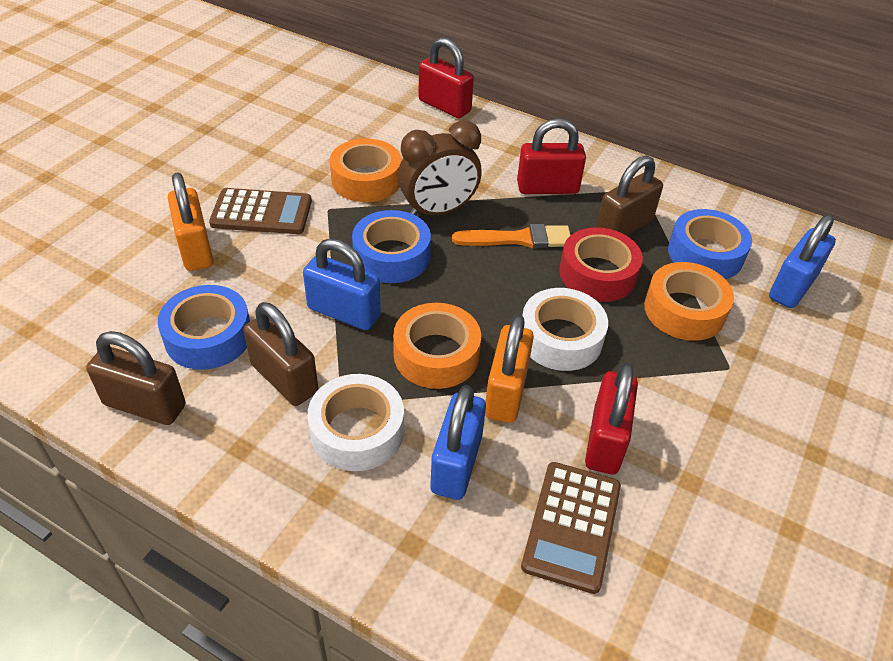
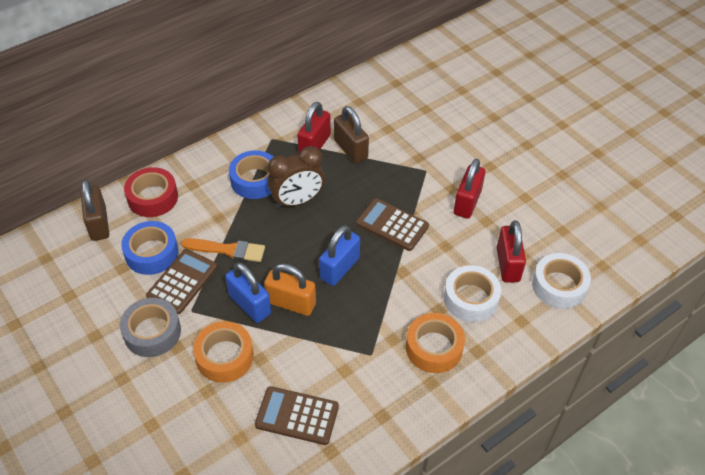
blue padlock: 3 -> 2
blue tape: 3 -> 2
brown calculator: 2 -> 3
brown padlock: 3 -> 2
grey tape: 0 -> 1
orange padlock: 2 -> 1
orange tape: 3 -> 2

